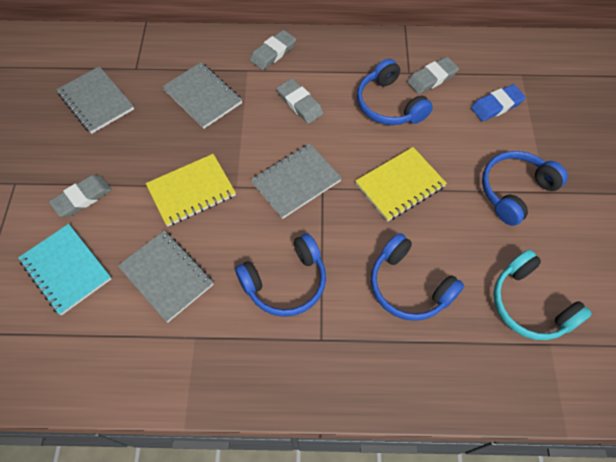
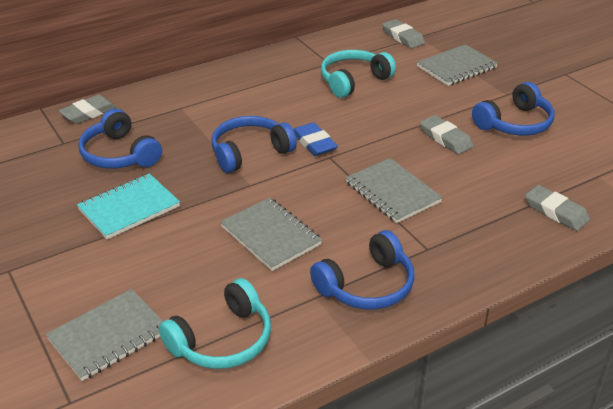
turquoise headphones: 1 -> 2
yellow notebook: 2 -> 0

